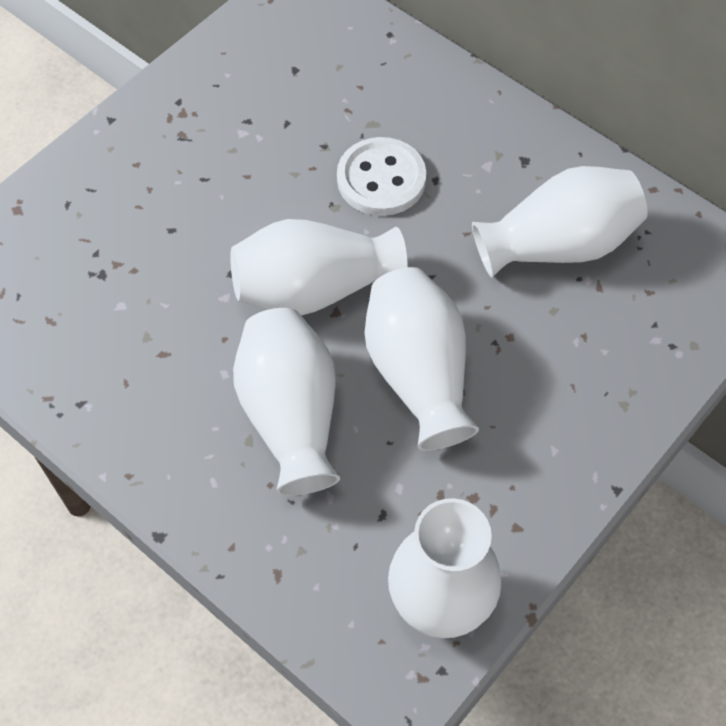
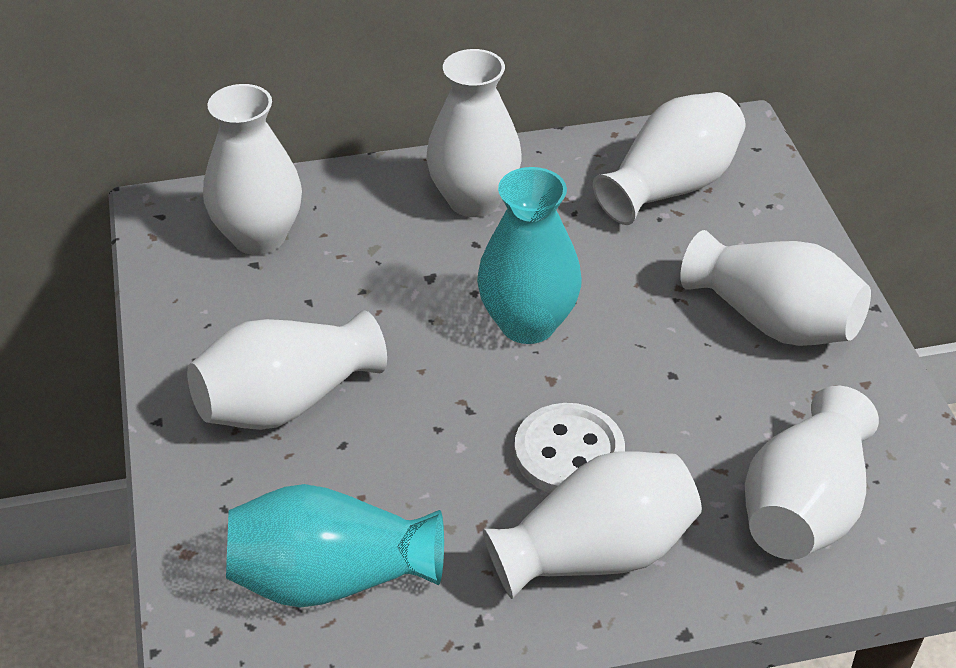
turquoise vase: 0 -> 2
white vase: 5 -> 7

